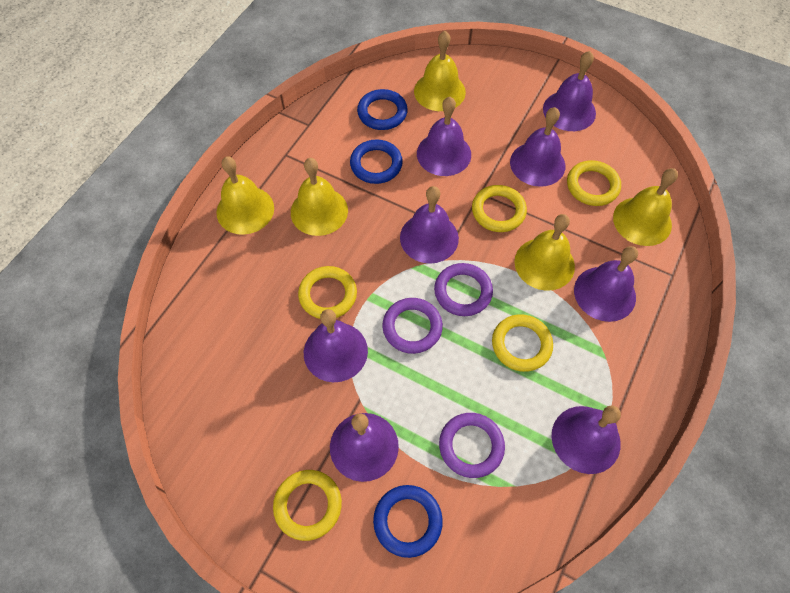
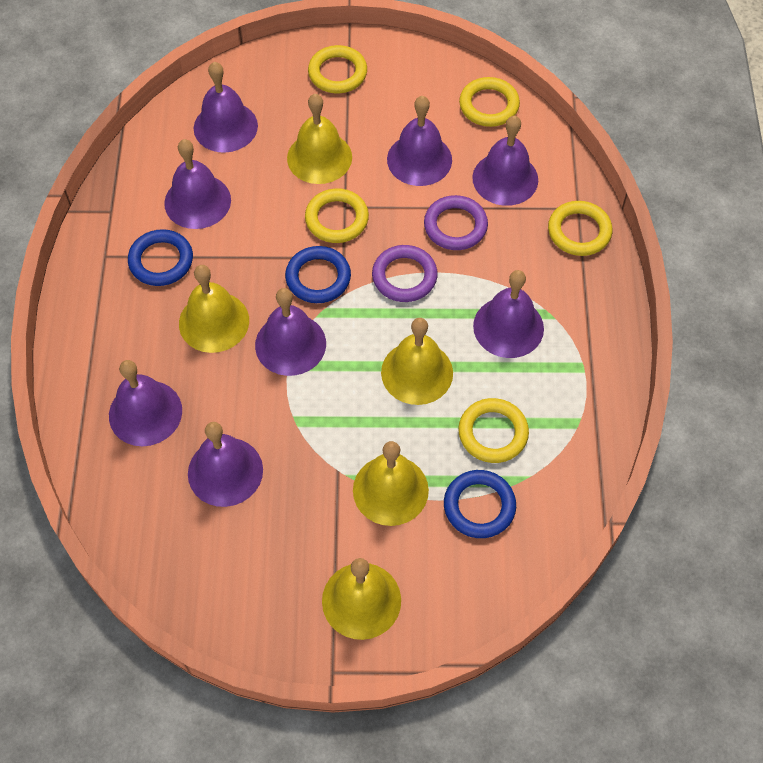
purple ring: 3 -> 2

